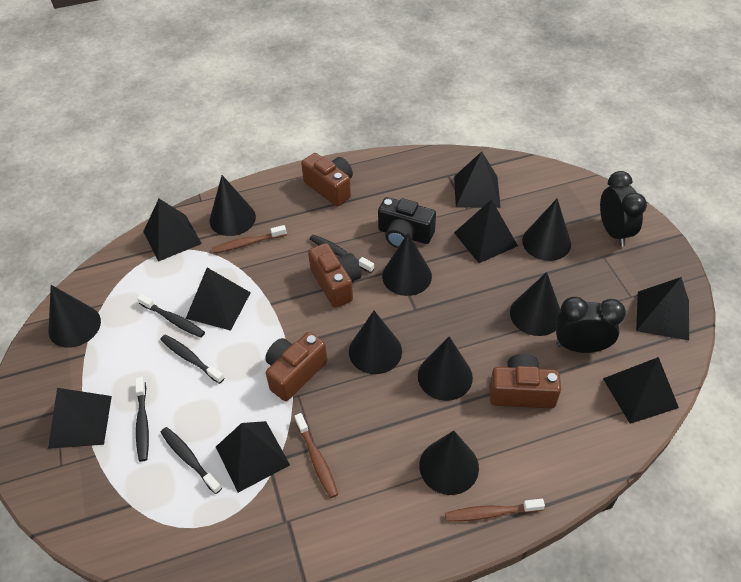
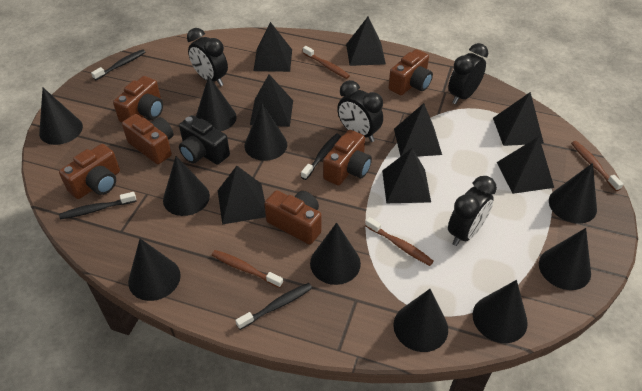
black clock: 2 -> 4
black cone: 8 -> 10
black toothbrush: 5 -> 4
brown camera: 4 -> 6
brown toothbrush: 3 -> 4

